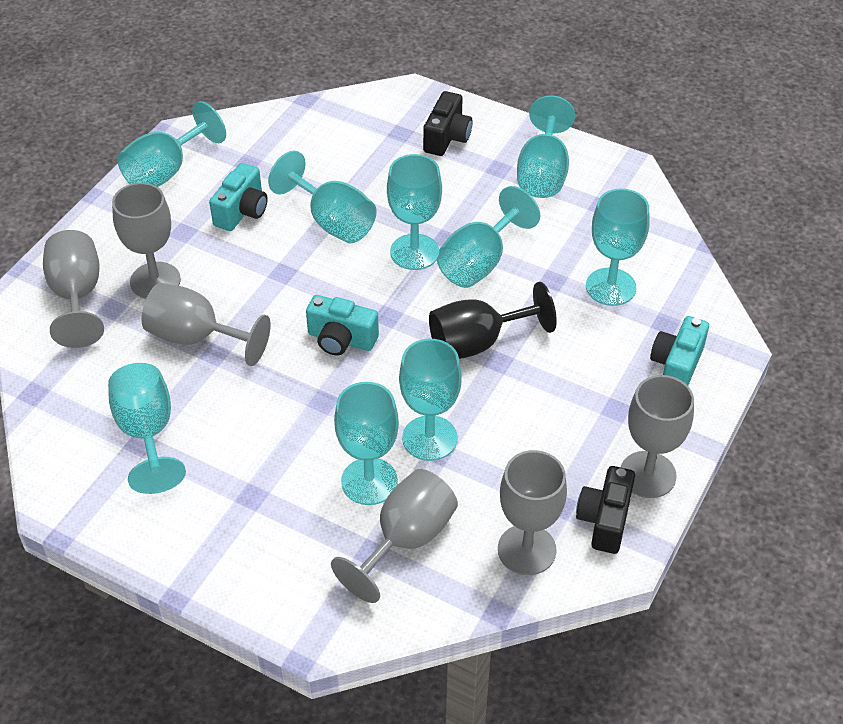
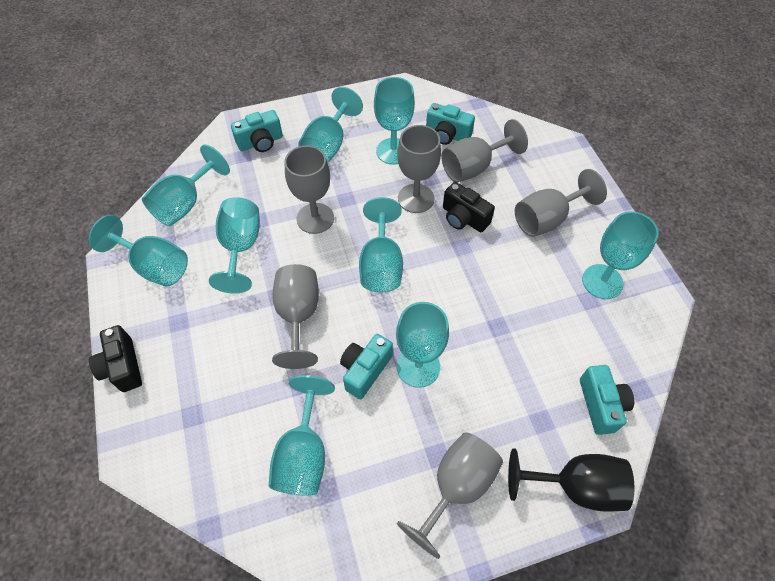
turquoise camera: 3 -> 4

